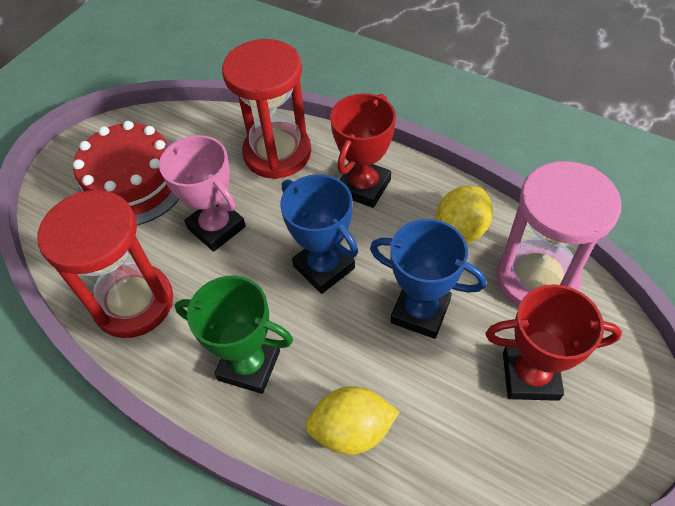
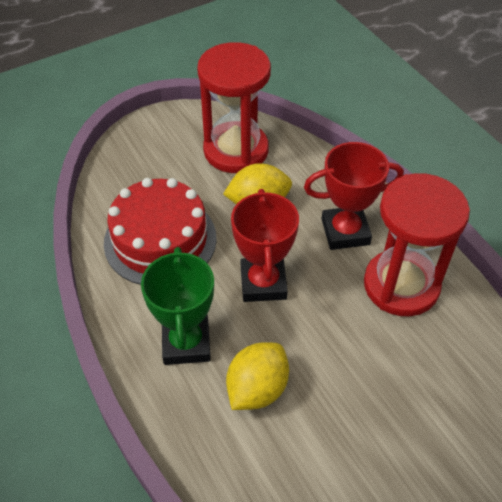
blue trophy: 2 -> 0
pink hourglass: 1 -> 0
pink trophy: 1 -> 0

